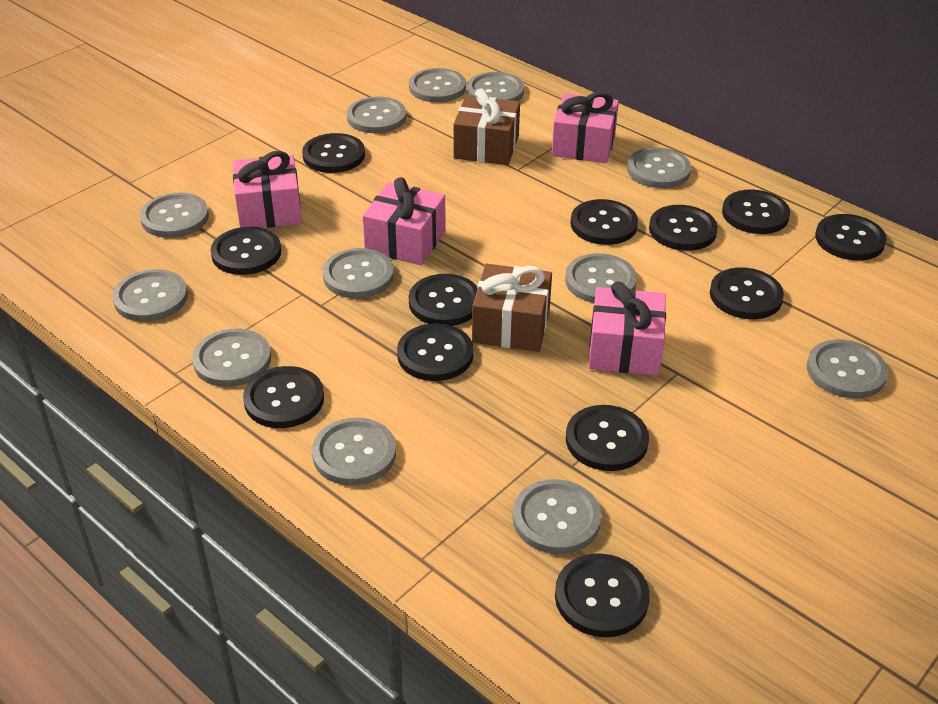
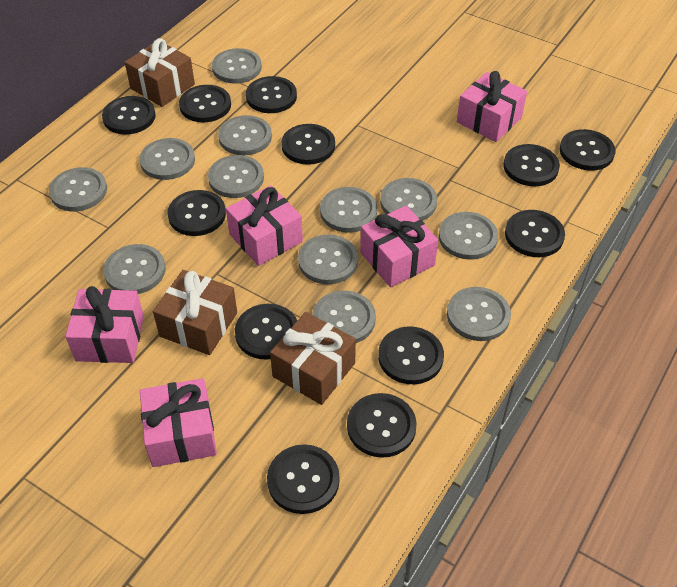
brown gift: 2 -> 3
pink gift: 4 -> 5

